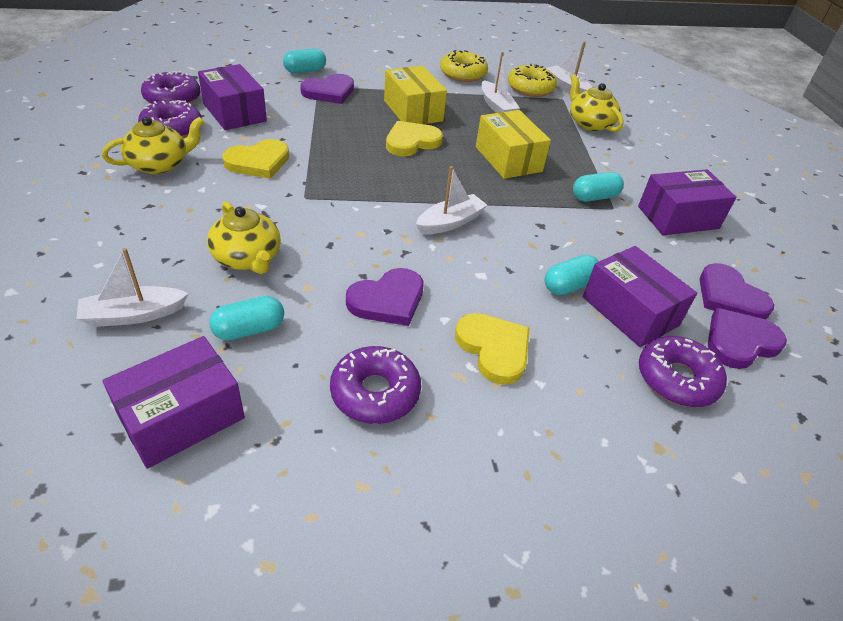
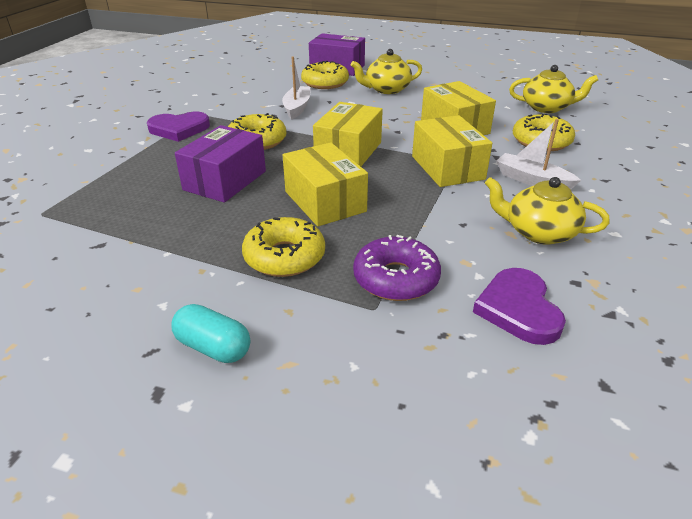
purple box: 4 -> 2
purple donut: 4 -> 1
purple heart: 4 -> 2
turquoise capsule: 4 -> 1
white boat: 4 -> 2
yellow box: 2 -> 4
yellow donut: 2 -> 4
yellow heart: 3 -> 0

